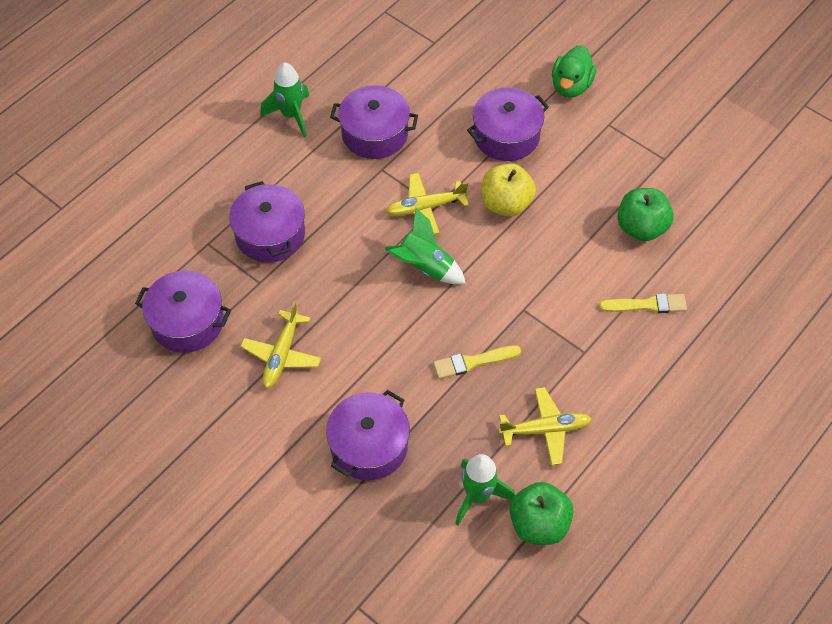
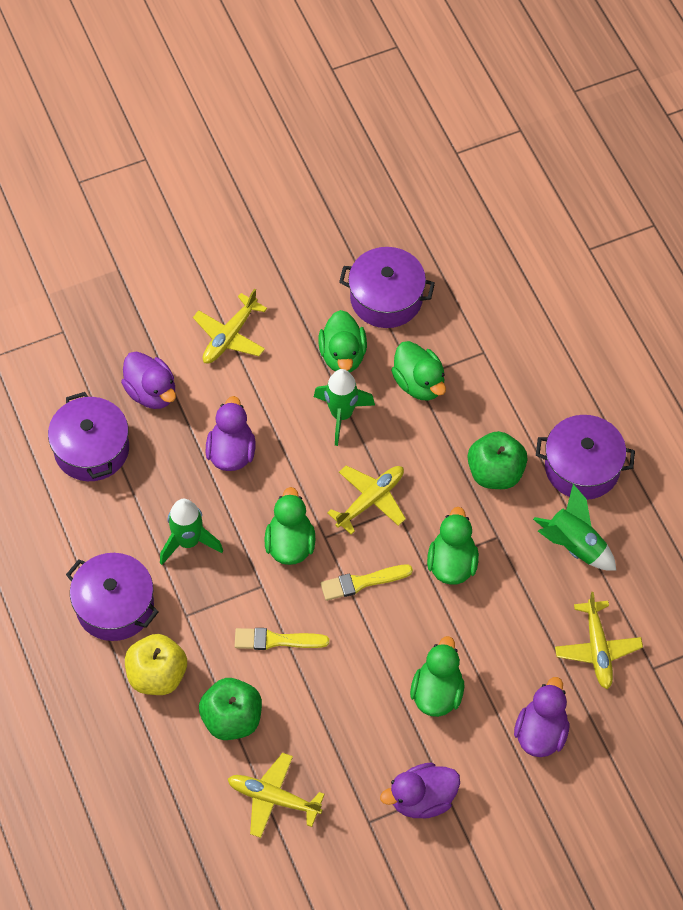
green duck: 1 -> 5
purple duck: 0 -> 4
purple pot: 5 -> 4
yellow plane: 3 -> 4

